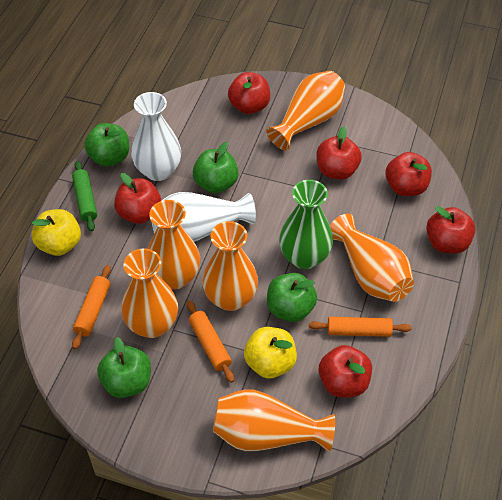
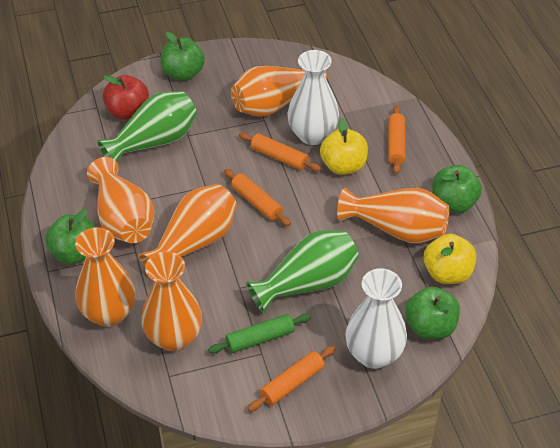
green vase: 1 -> 2
orange rolling pin: 3 -> 4
red apple: 6 -> 1

